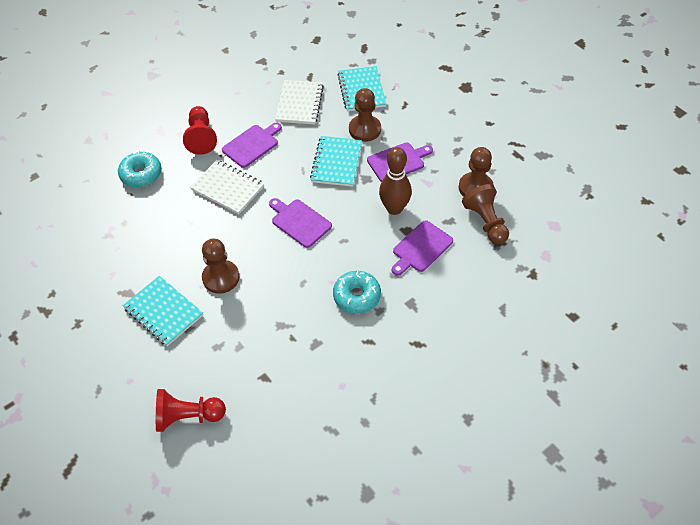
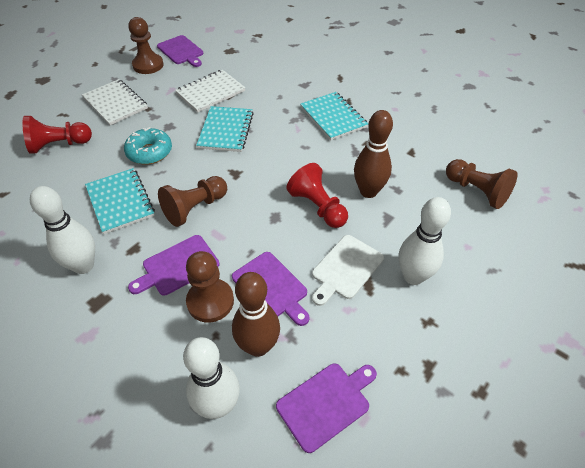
brown bowling pin: 1 -> 2
turquoise donut: 2 -> 1
white bowling pin: 0 -> 3
white cutting board: 0 -> 1

